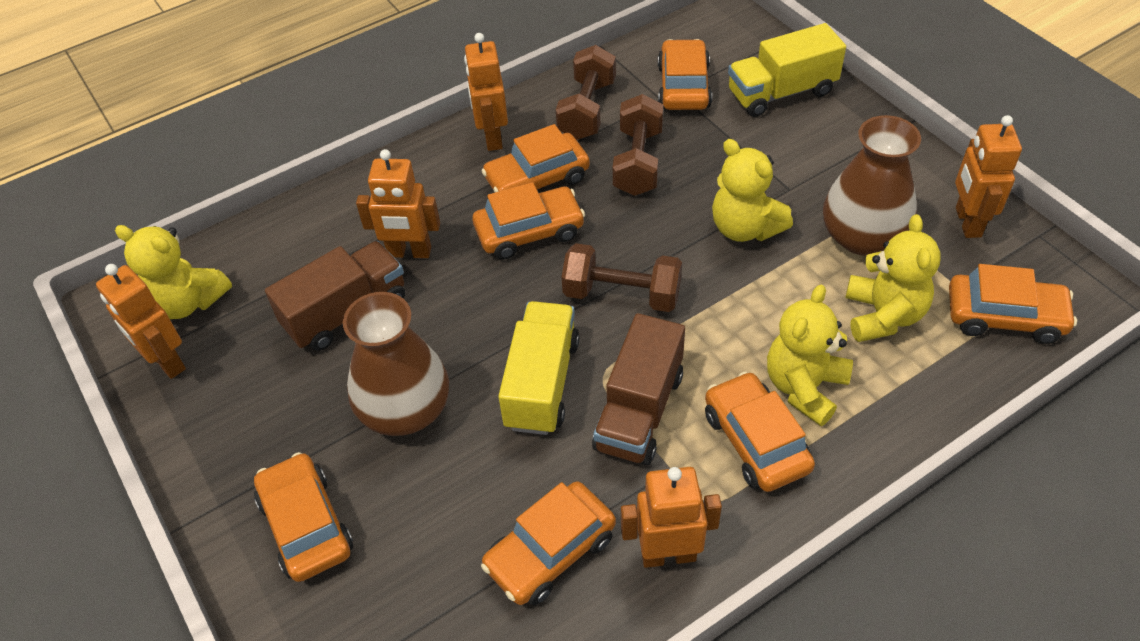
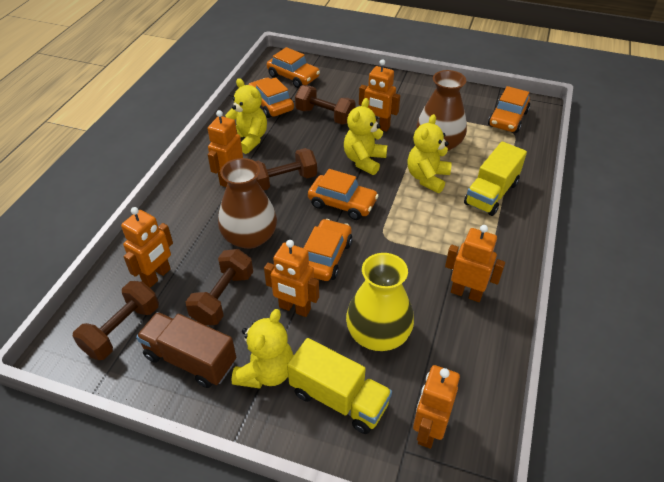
brown dumbbell: 3 -> 4
brown truck: 2 -> 1
orange car: 7 -> 5
orange robot: 5 -> 6
yellow vase: 0 -> 1

